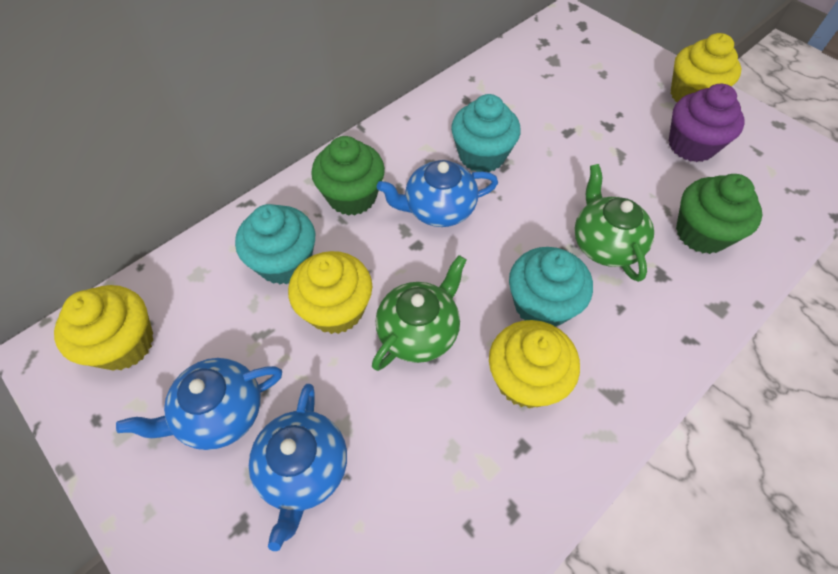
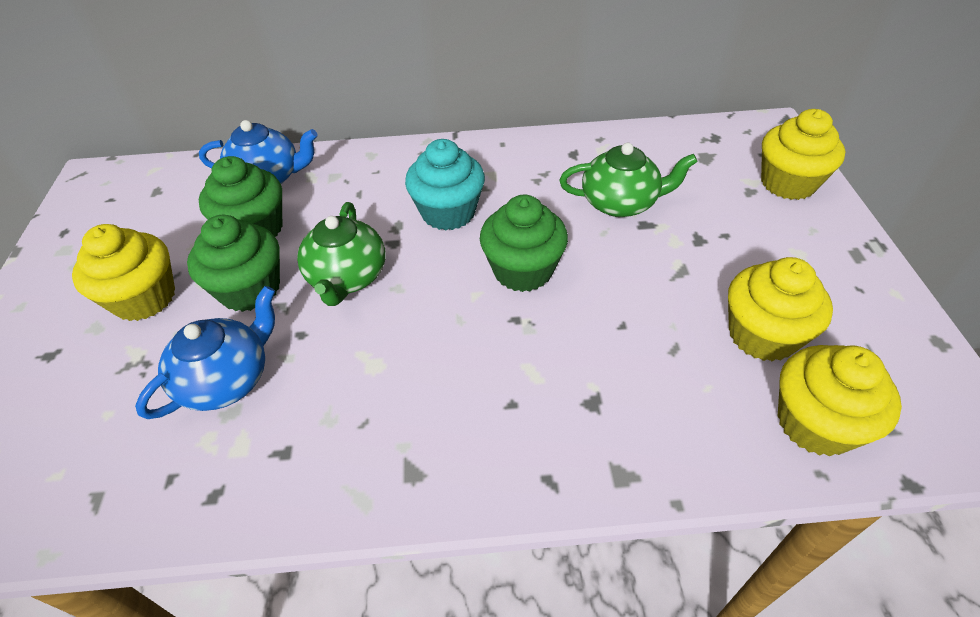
blue teapot: 3 -> 2
green cupcake: 2 -> 3
purple cupcake: 1 -> 0
turquoise cupcake: 3 -> 1

